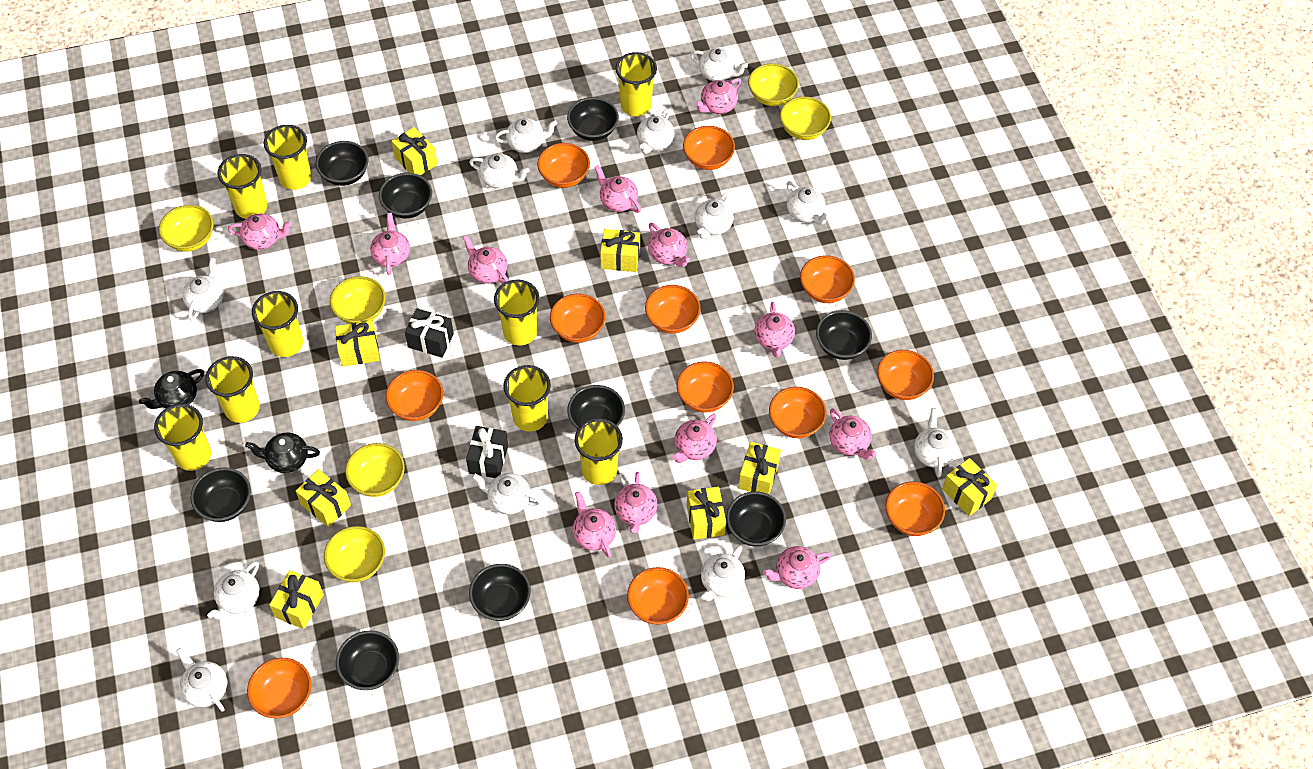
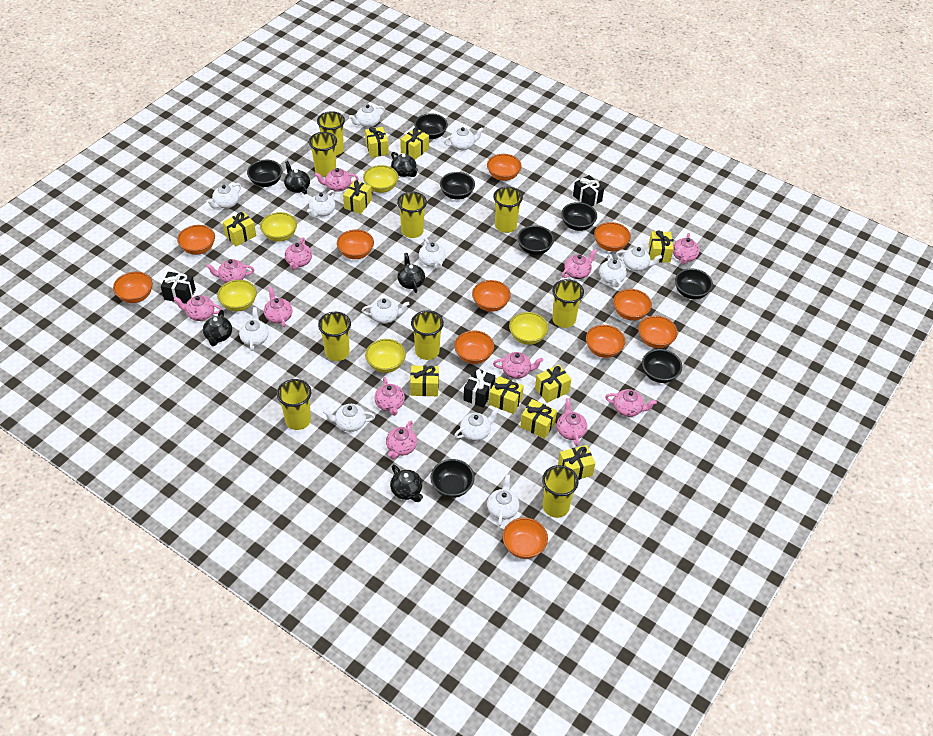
black bowl: 9 -> 8
black gift: 2 -> 3
black teapot: 2 -> 5
orange bowl: 12 -> 11
yellow bowl: 6 -> 5
yellow gift: 8 -> 10

